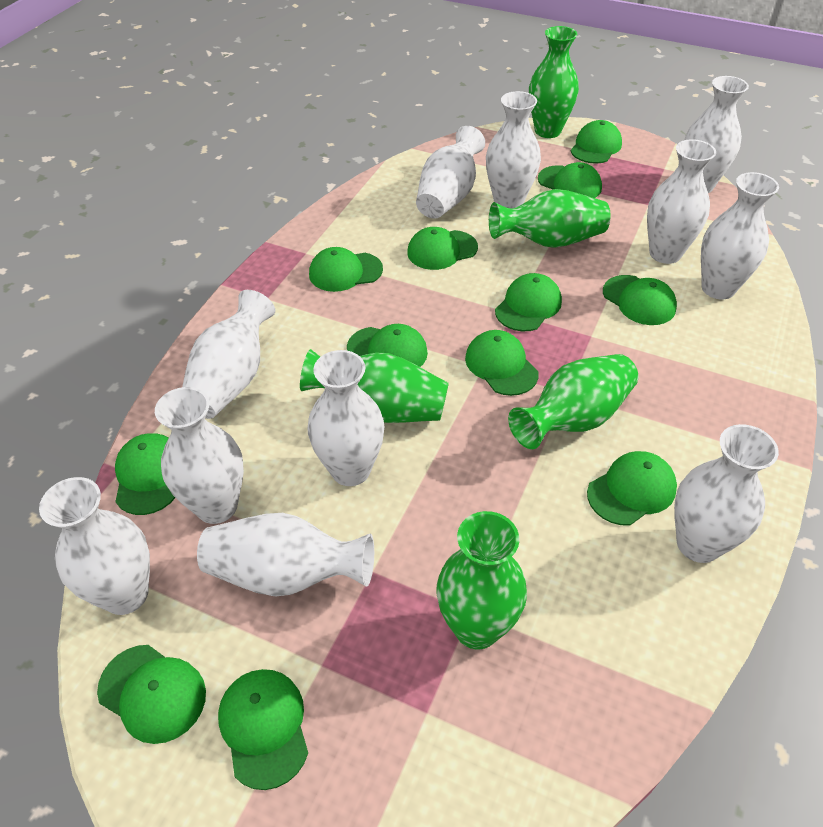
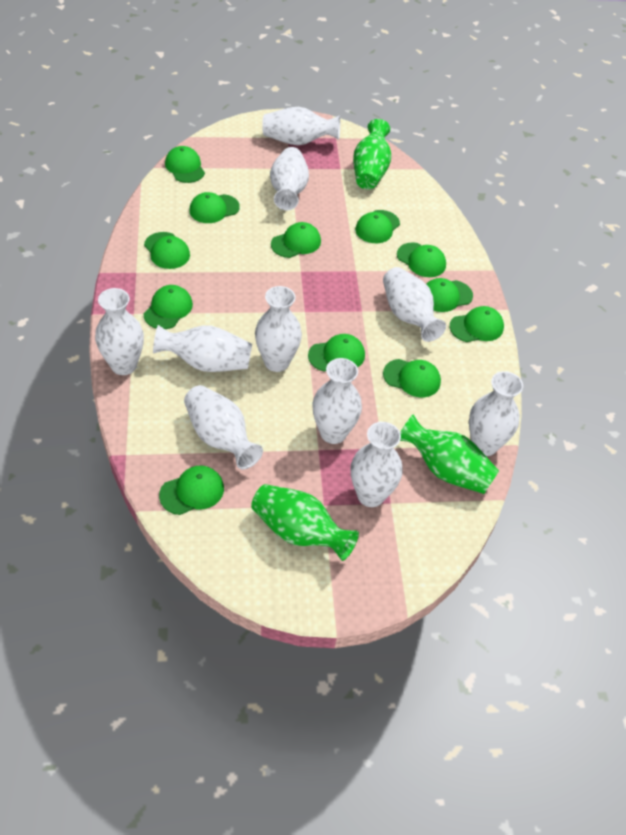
green vase: 5 -> 3
white vase: 11 -> 10

